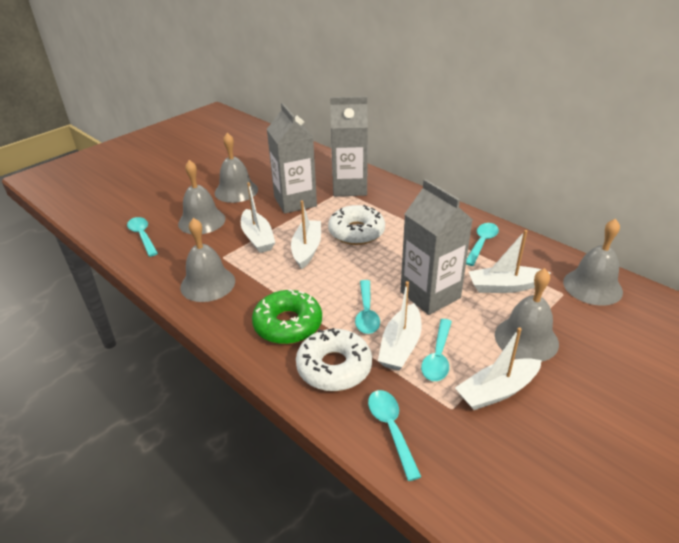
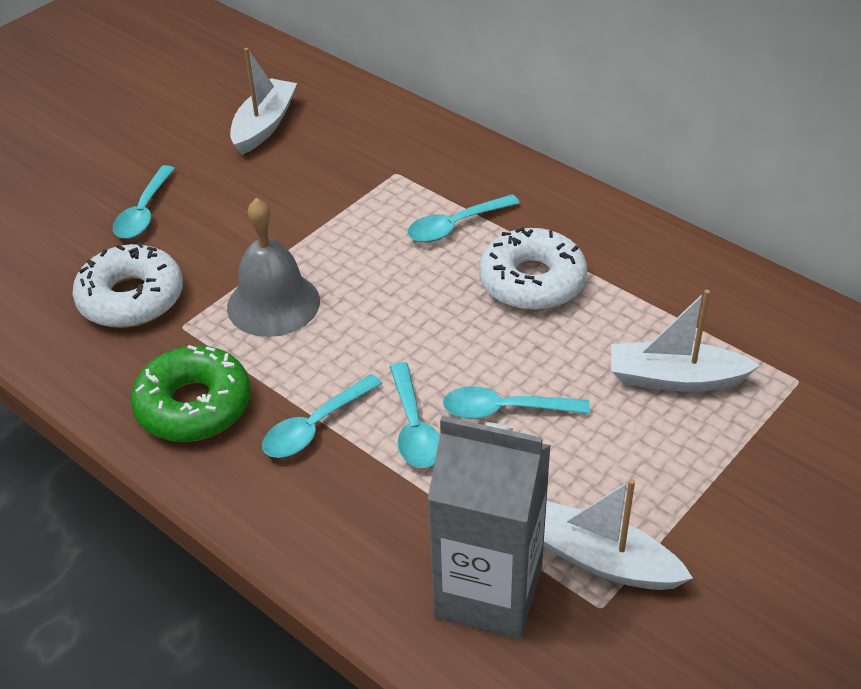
grey bell: 5 -> 1
grey carton: 3 -> 1
white boat: 5 -> 3

